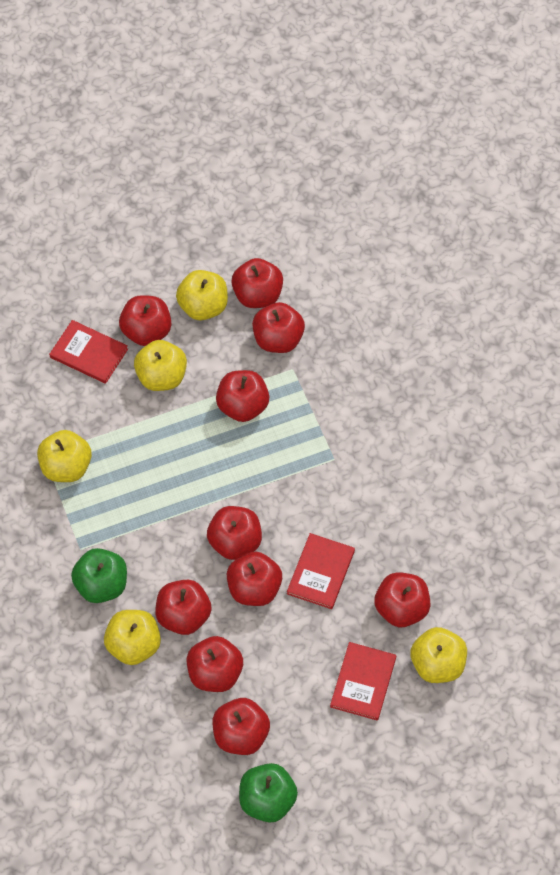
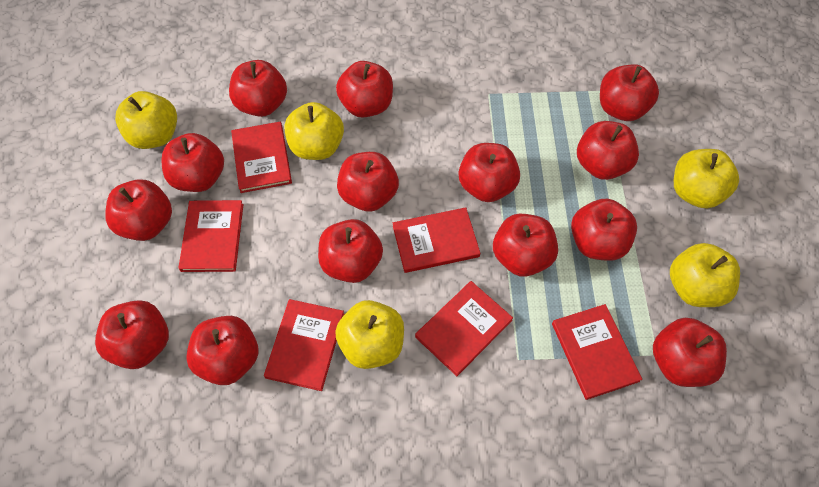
green apple: 2 -> 0
red apple: 10 -> 14
red book: 3 -> 6

